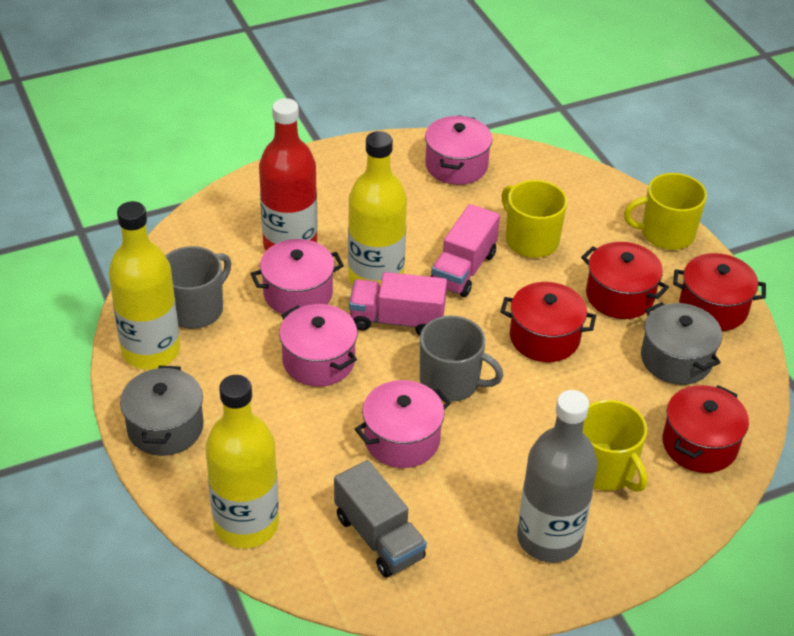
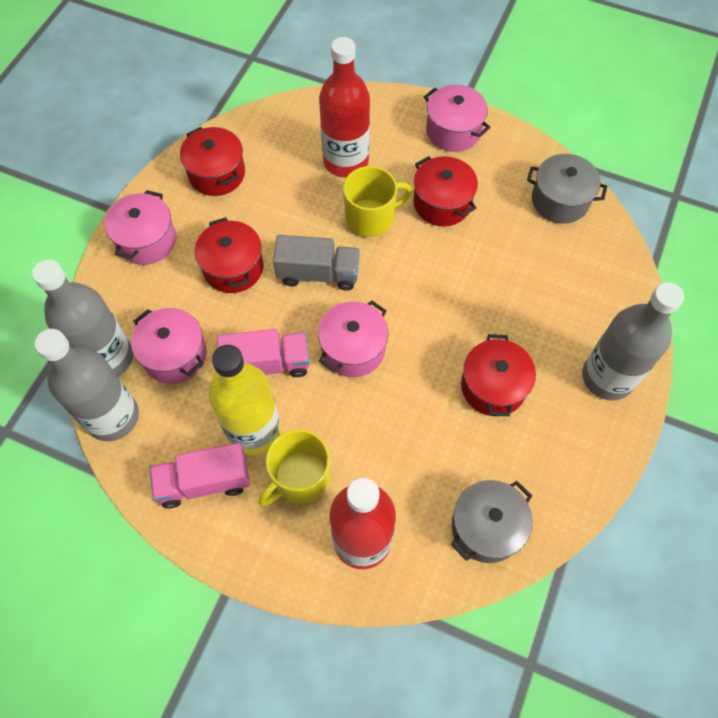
grey bottle: 1 -> 3
grey mug: 2 -> 0
red bottle: 1 -> 2
yellow bottle: 3 -> 1
yellow mug: 3 -> 2

